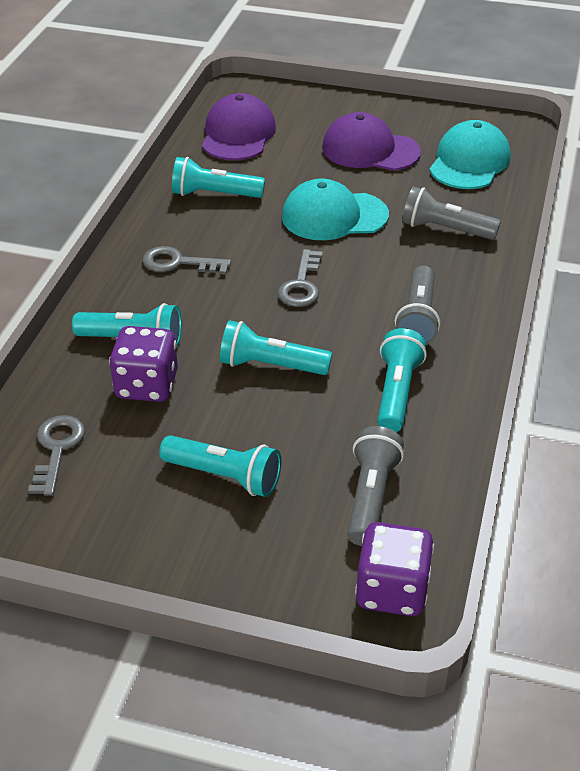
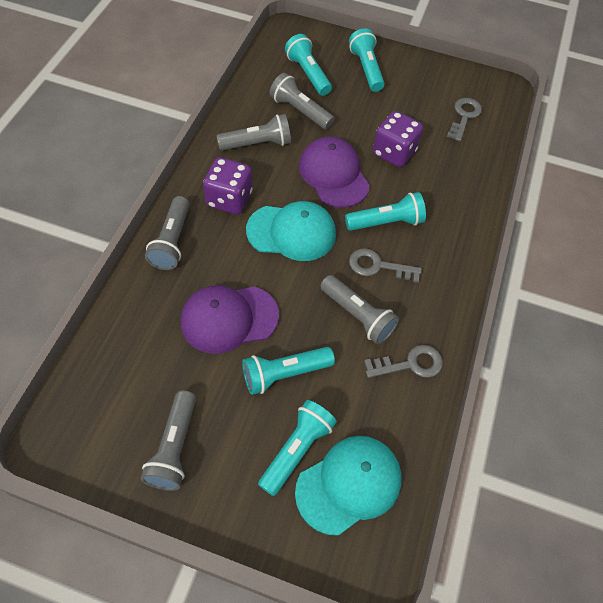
grey flashlight: 3 -> 5

